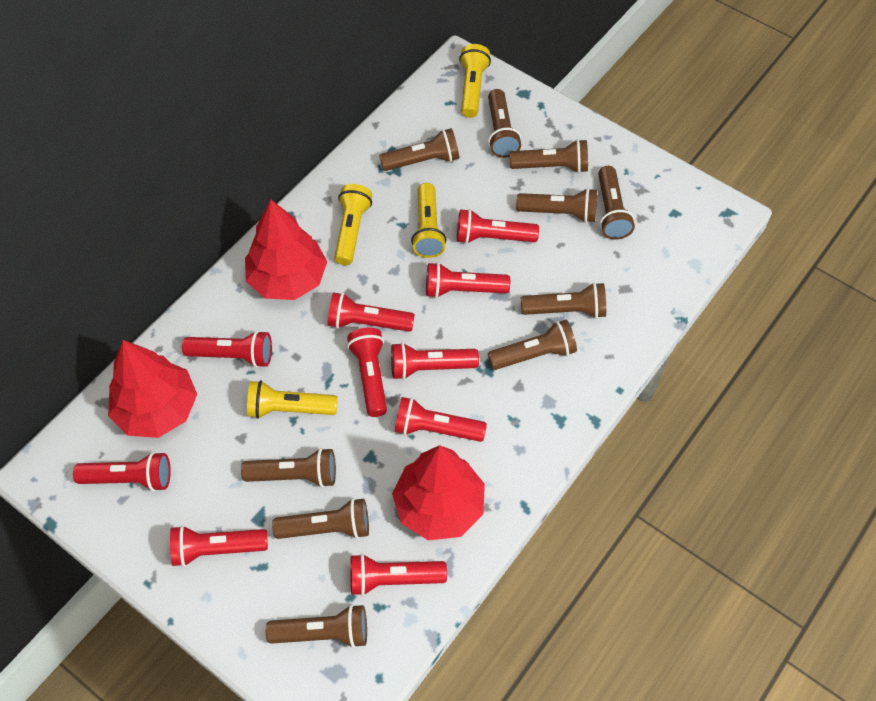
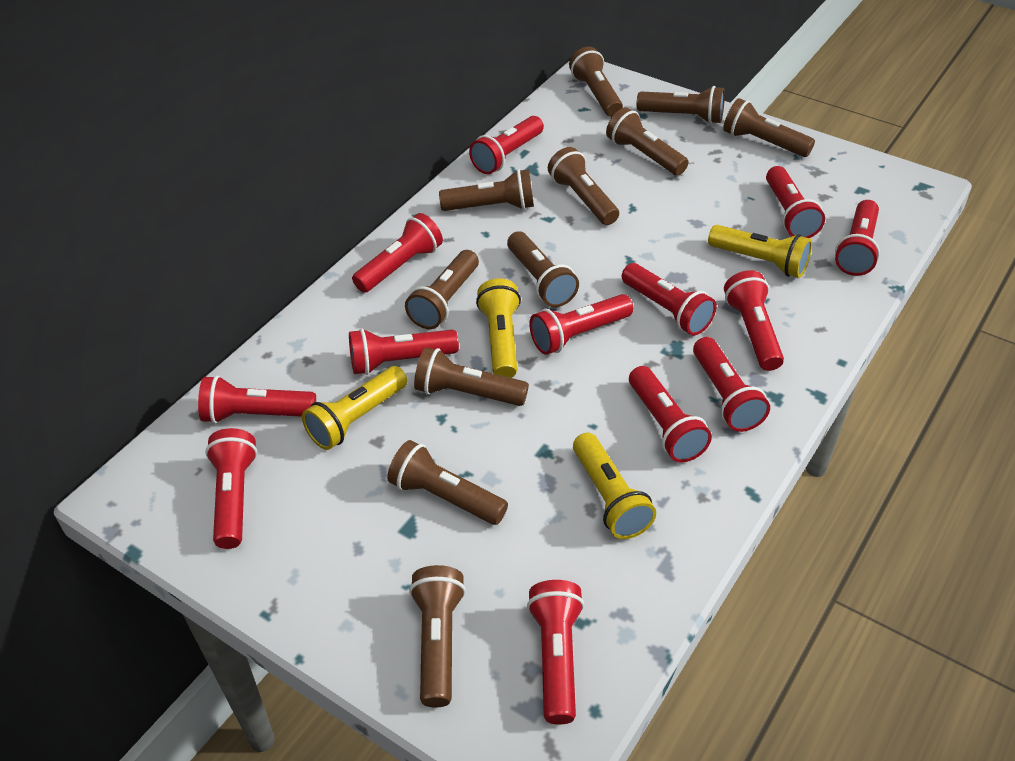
brown flashlight: 10 -> 11
red flashlight: 10 -> 13
red tree: 3 -> 0

